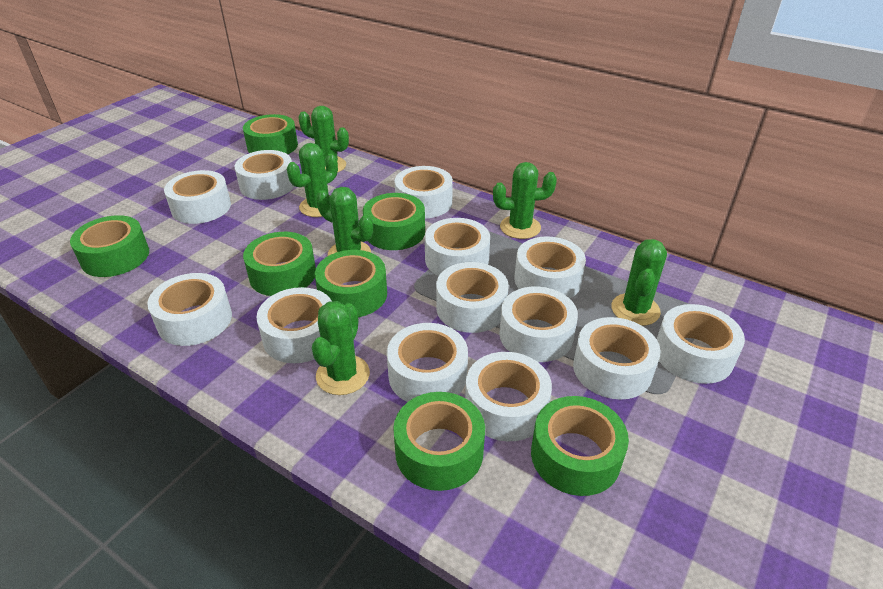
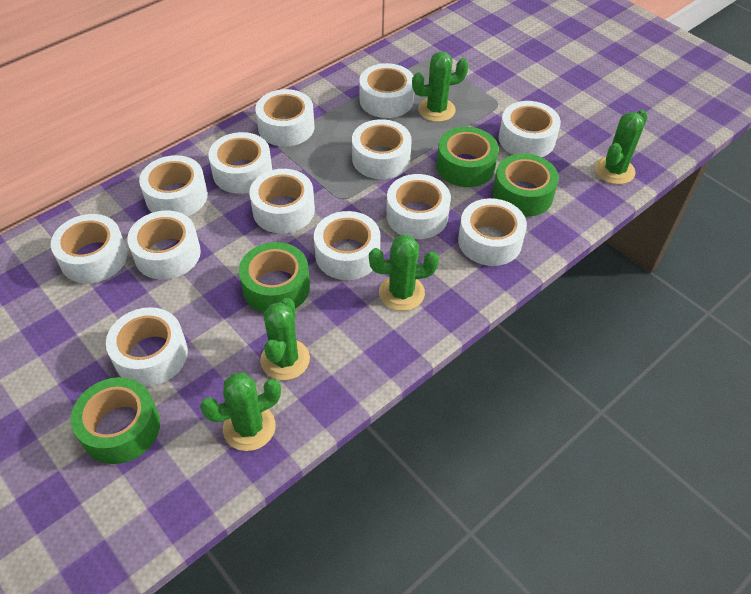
green cactus: 6 -> 5
green tape: 7 -> 4

